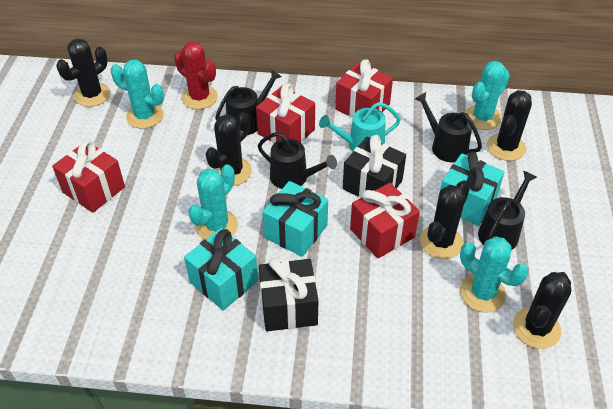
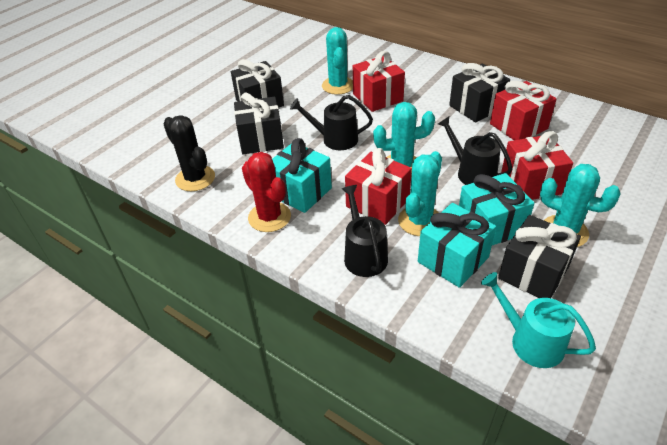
black cactus: 5 -> 1
black gift: 2 -> 4
black watering can: 4 -> 3

